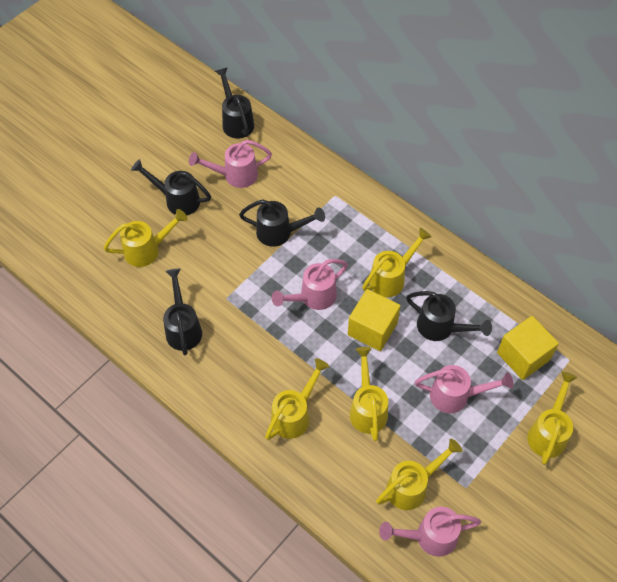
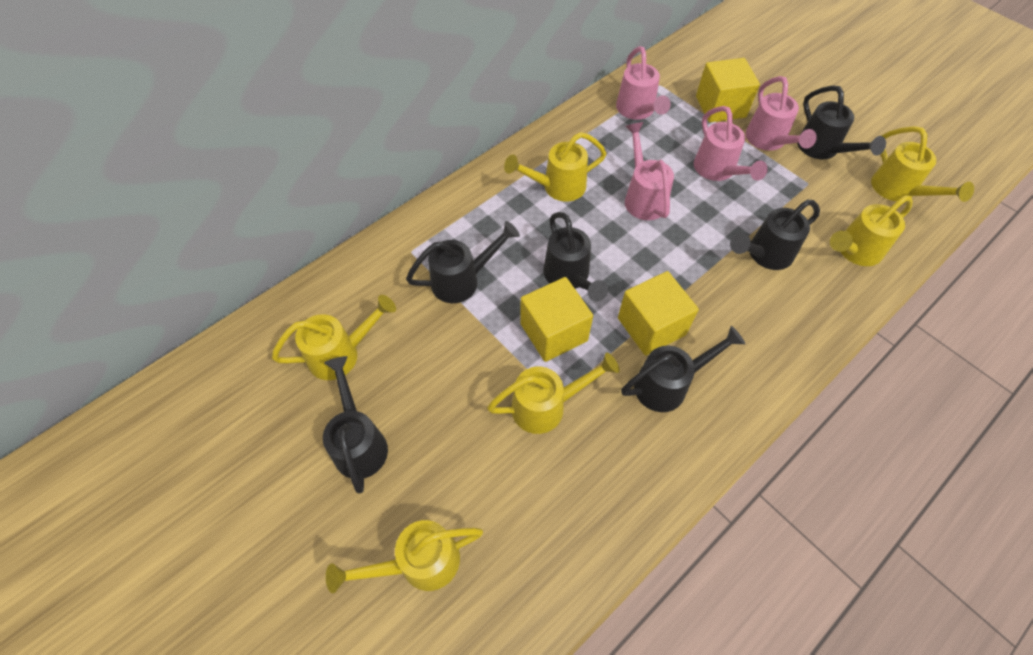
black watering can: 5 -> 6
yellow cube: 2 -> 3

